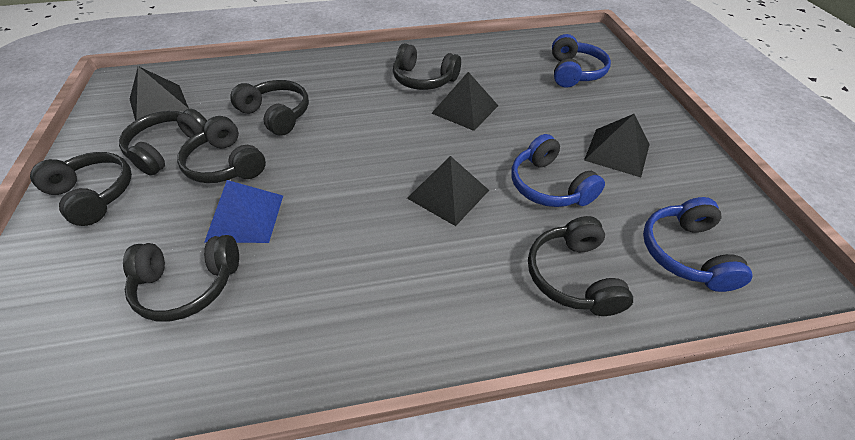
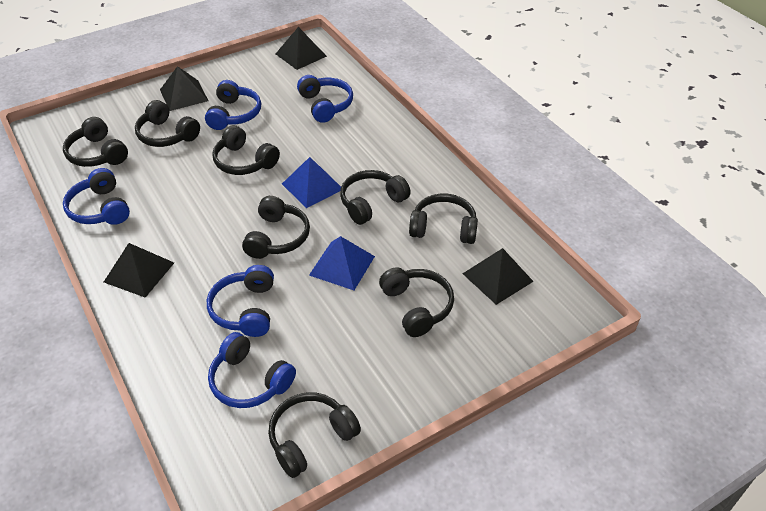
black headphones: 7 -> 8
blue headphones: 3 -> 5
blue pyramid: 1 -> 2

